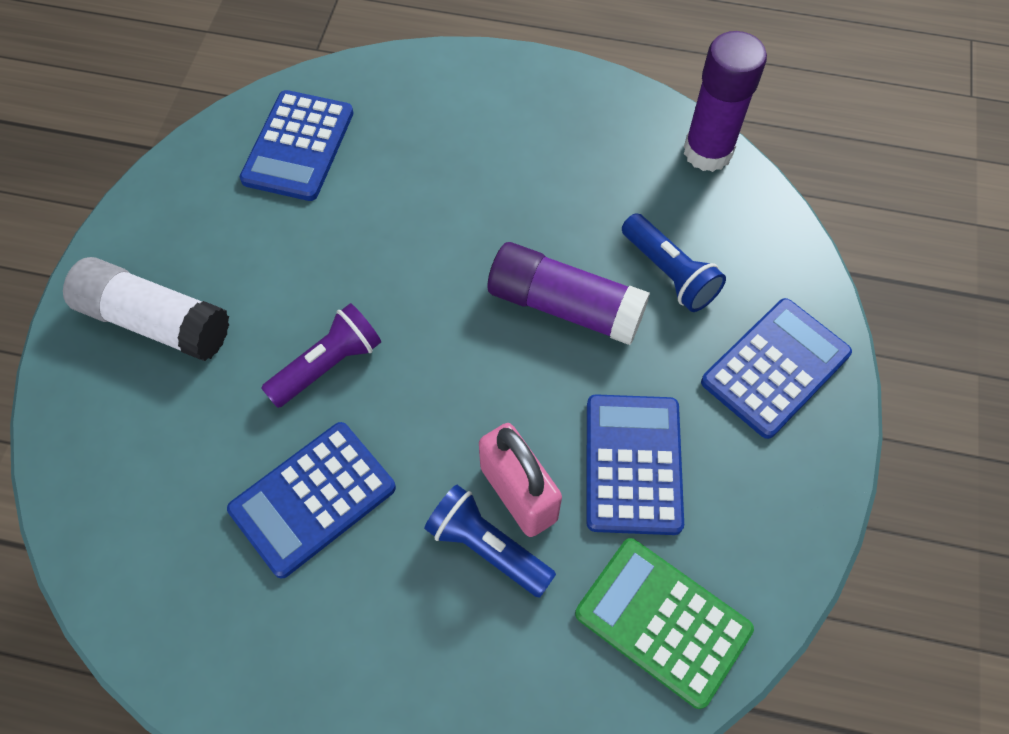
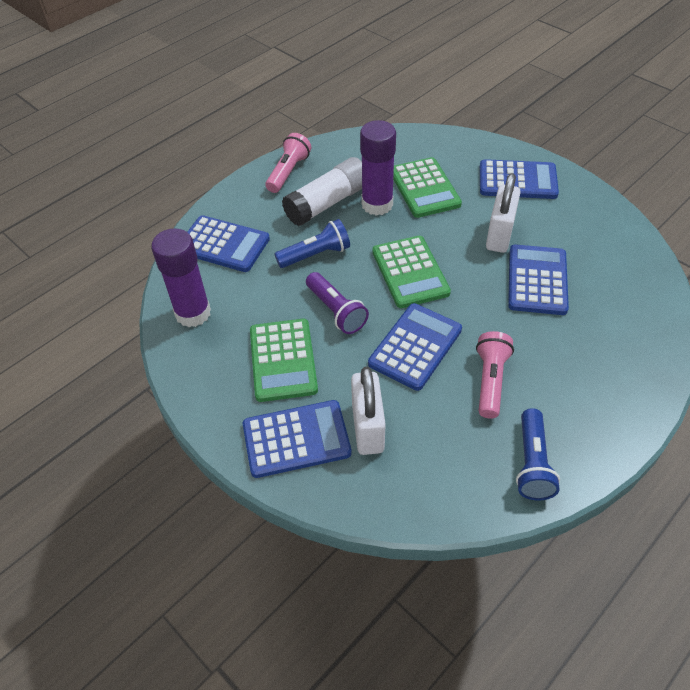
blue calculator: 4 -> 5
green calculator: 1 -> 3
pink flashlight: 0 -> 2
pink padlock: 1 -> 0
white padlock: 0 -> 2

